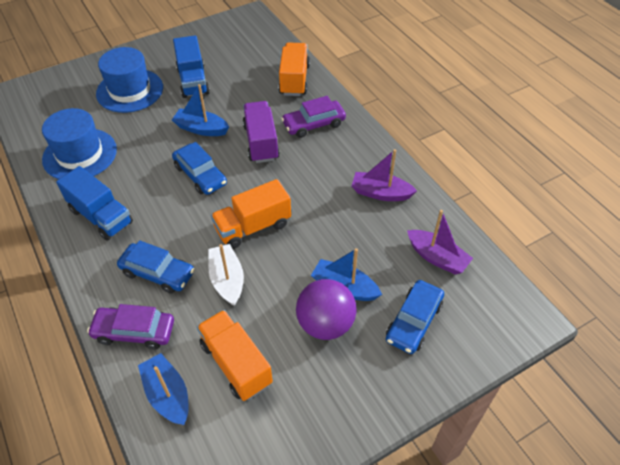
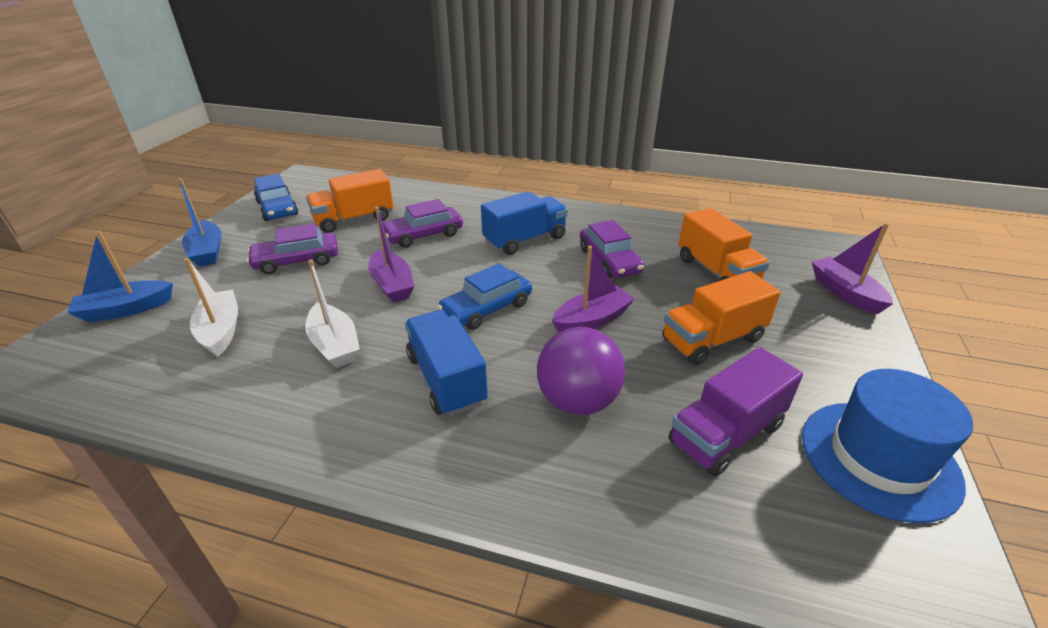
blue boat: 3 -> 2
blue car: 3 -> 2
blue hat: 2 -> 1
purple boat: 2 -> 3
purple car: 2 -> 3
white boat: 1 -> 2

